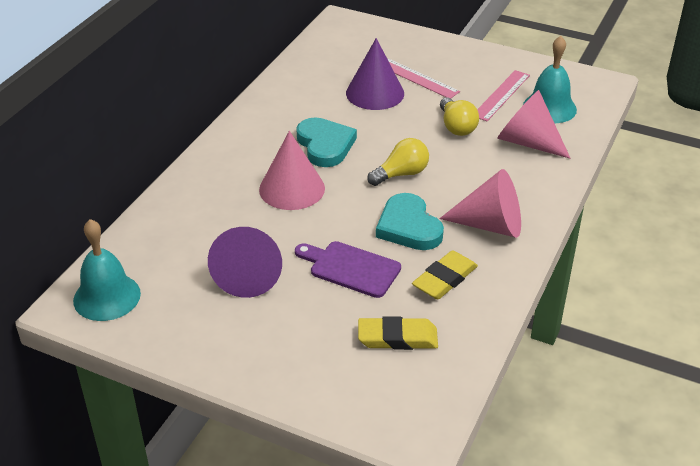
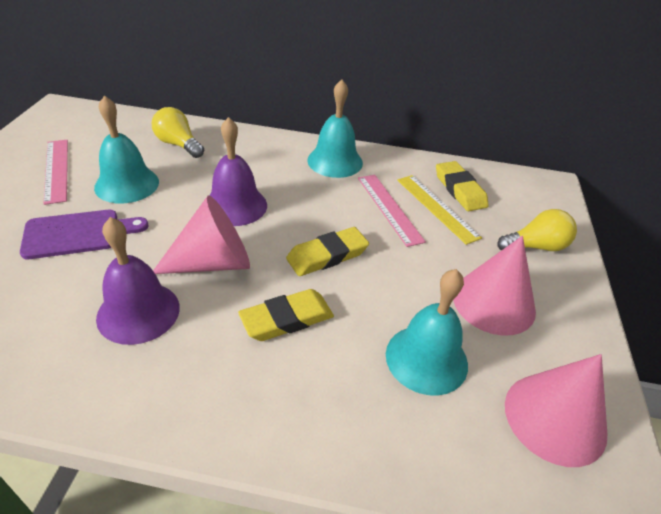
purple bell: 0 -> 2
purple cone: 2 -> 0
turquoise bell: 2 -> 3
turquoise heart: 2 -> 0
yellow eraser: 2 -> 3
yellow ruler: 0 -> 1

